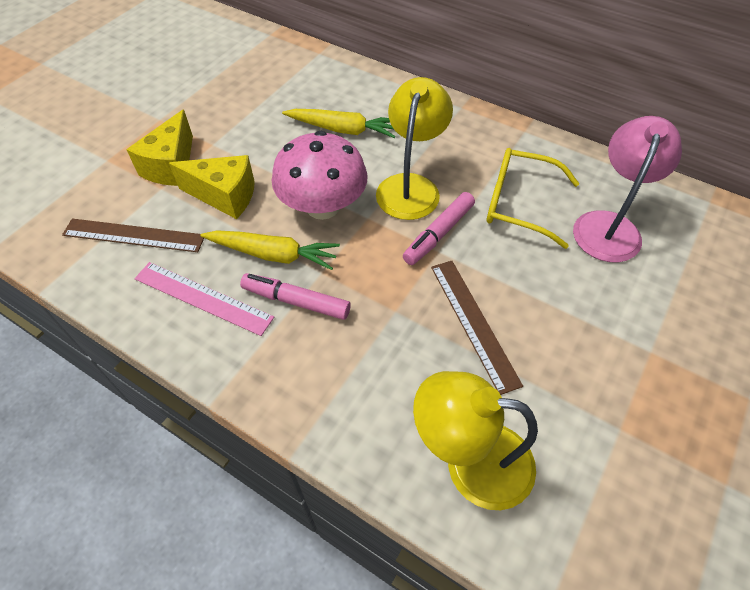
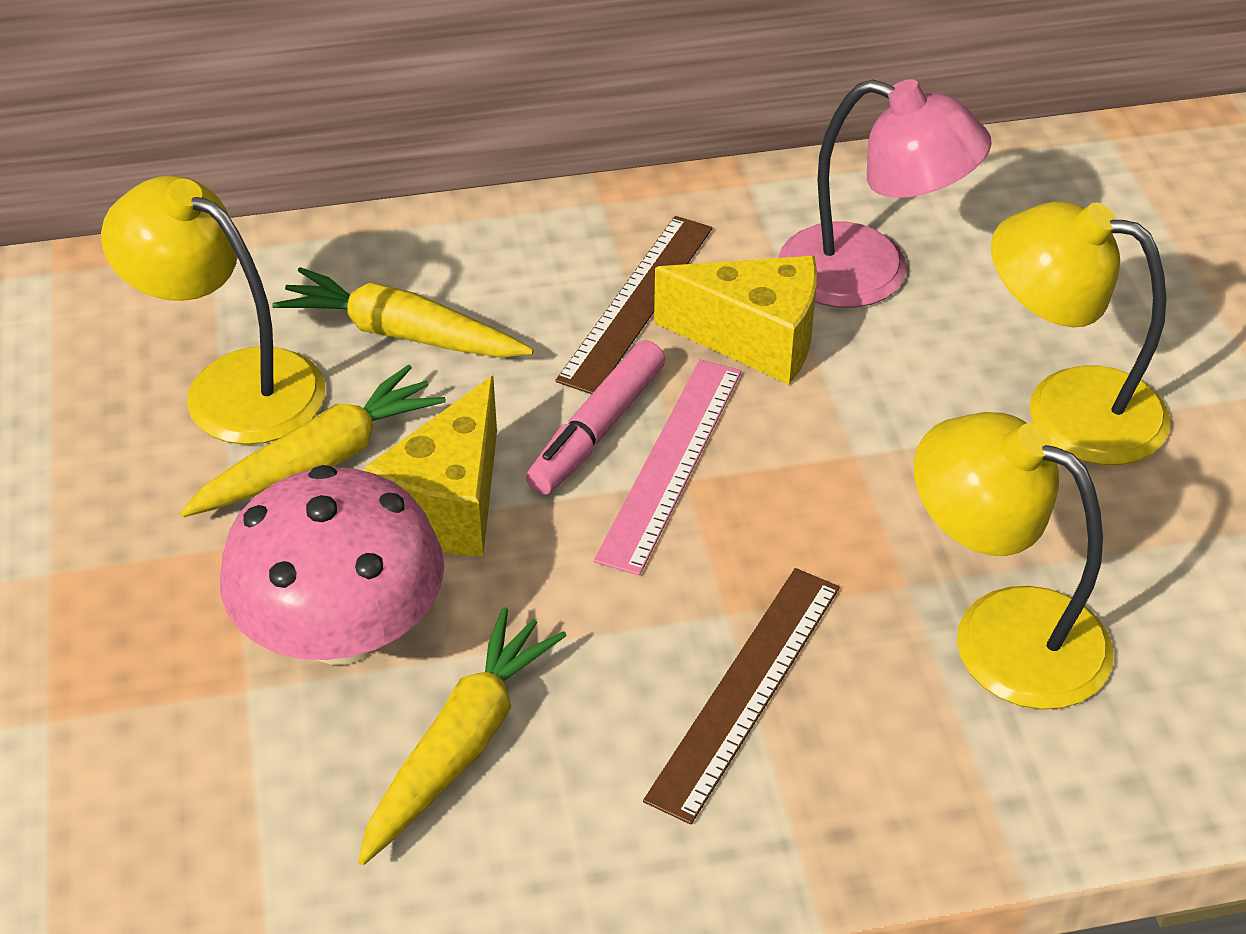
pink marker: 2 -> 1
yellow carrot: 2 -> 3
yellow glasses: 1 -> 0
yellow lamp: 2 -> 3

